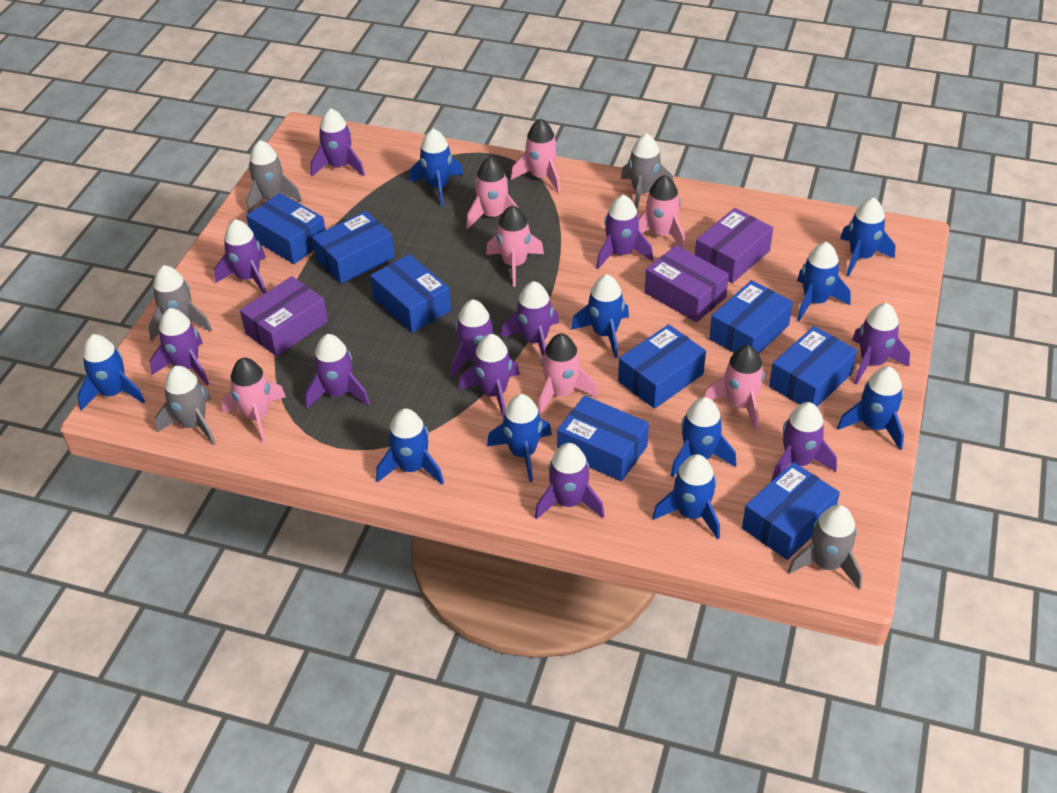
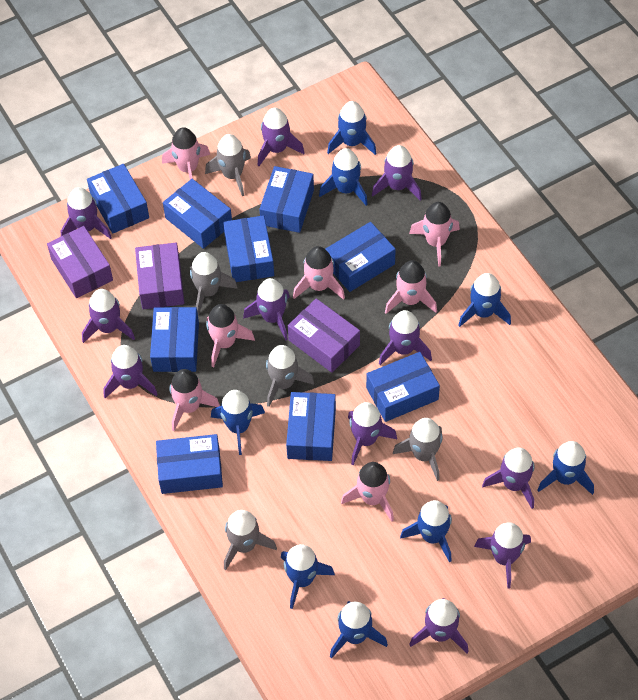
blue box: 8 -> 9
blue rocket: 10 -> 8

